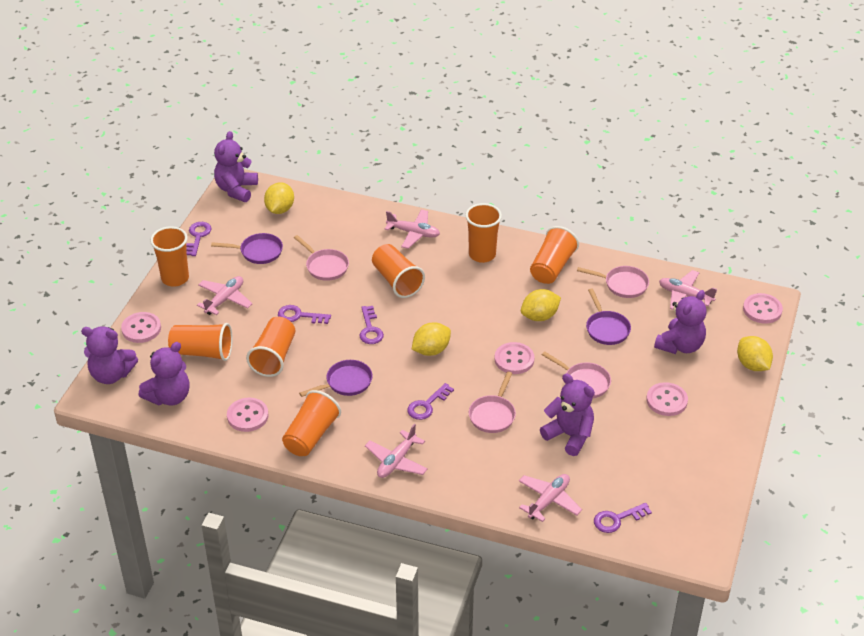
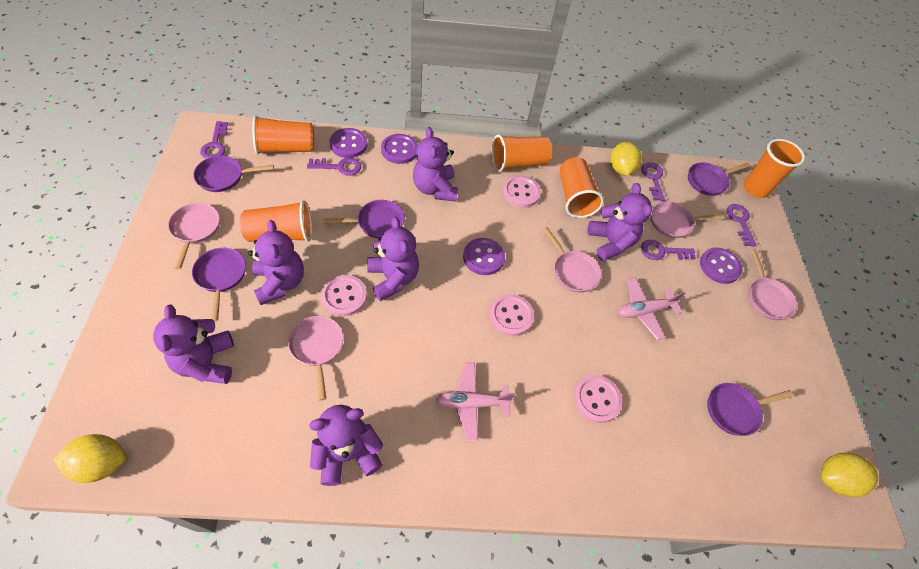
orange cup: 7 -> 5
pink button: 5 -> 4
pink pan: 4 -> 5
pink plane: 5 -> 2
purple button: 0 -> 4
purple pan: 3 -> 5
purple teddy bear: 5 -> 6
yellow lemon: 4 -> 3

